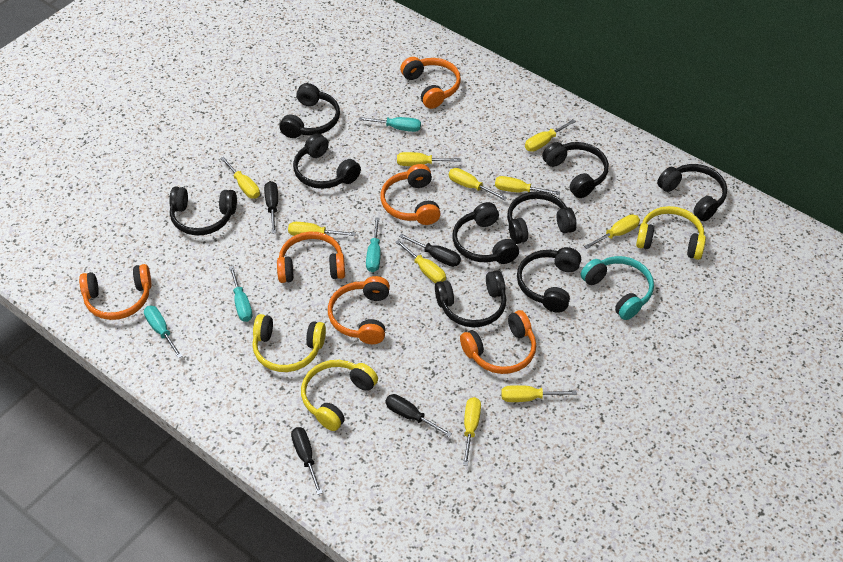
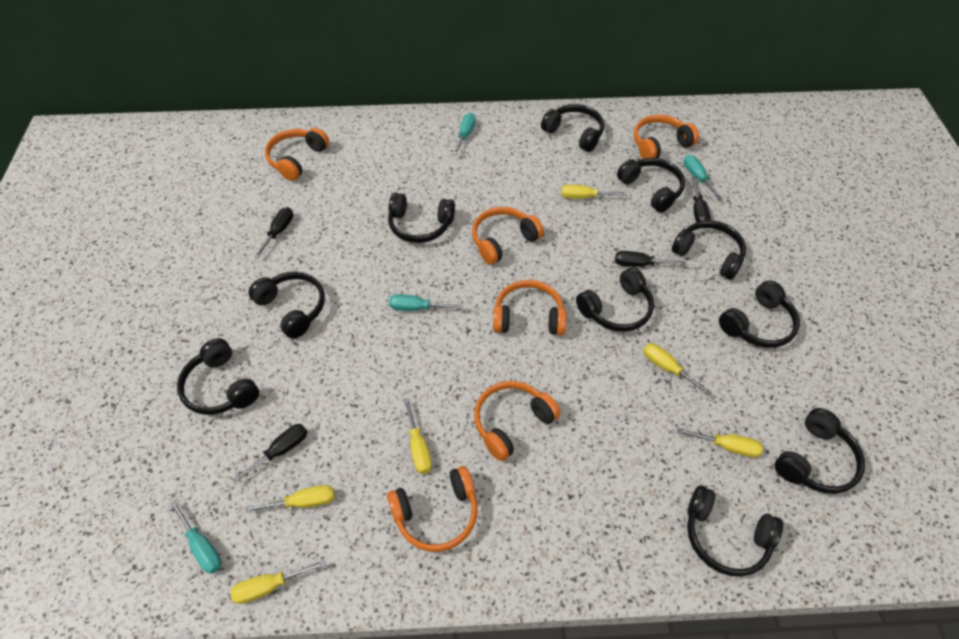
black headphones: 9 -> 10
turquoise headphones: 1 -> 0
yellow headphones: 3 -> 0
yellow screwdriver: 10 -> 6

